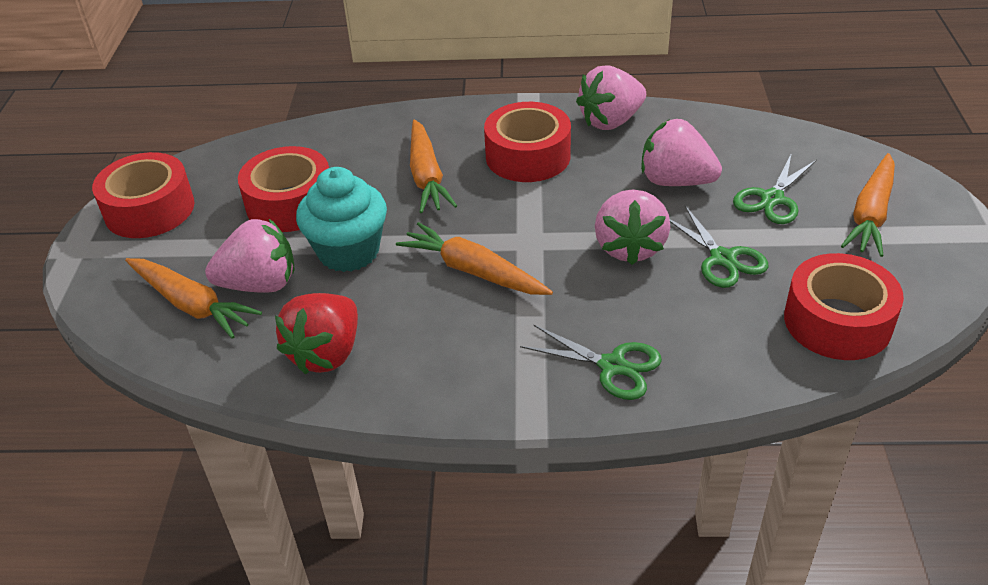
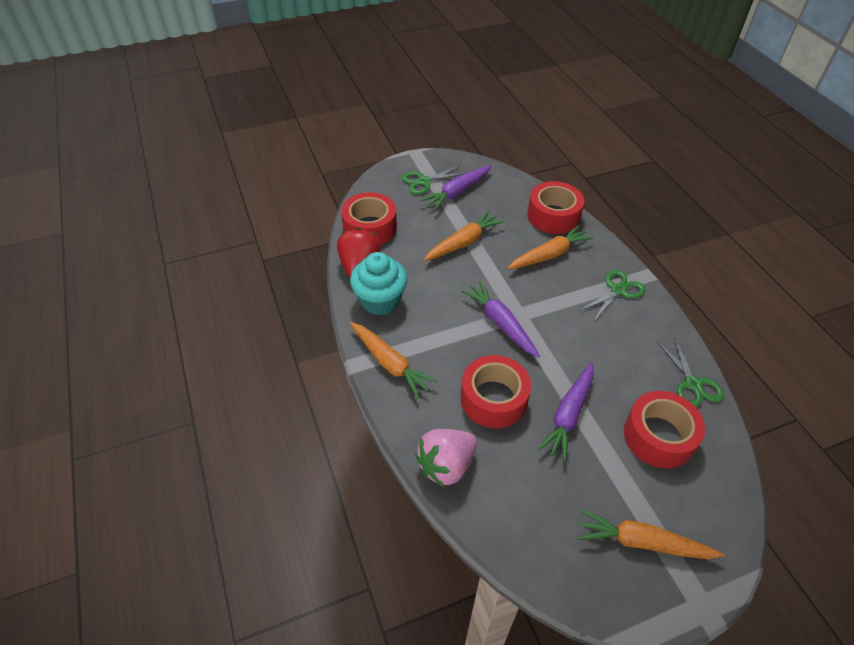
pink strawberry: 4 -> 1
purple carrot: 0 -> 3

